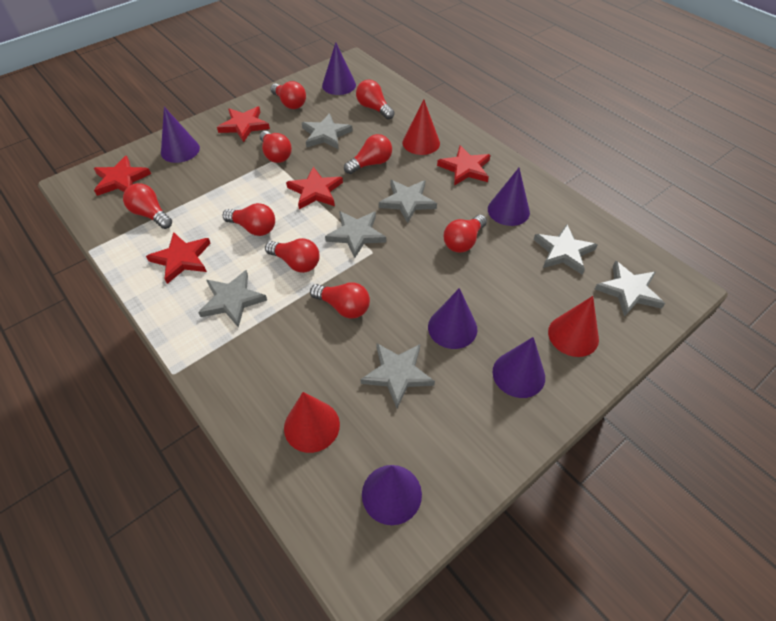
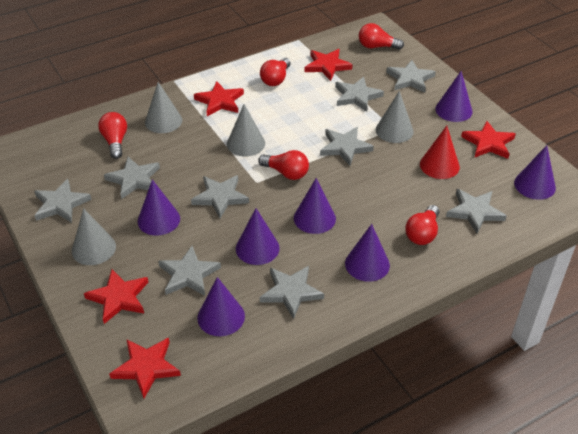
grey cone: 0 -> 4
grey star: 7 -> 9
purple cone: 6 -> 7
red cone: 3 -> 1
red light bulb: 9 -> 5

